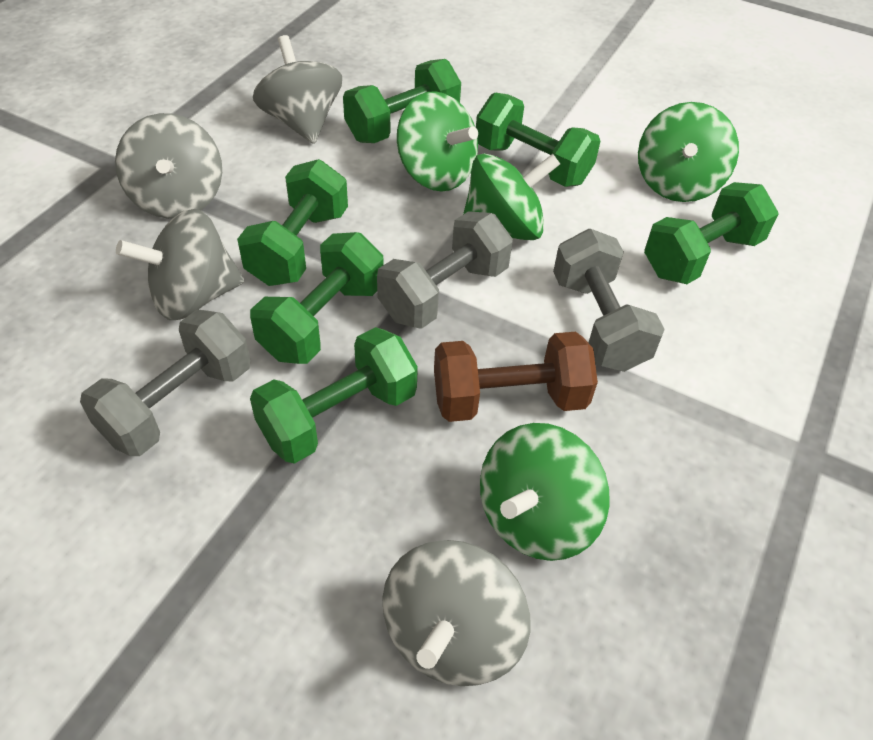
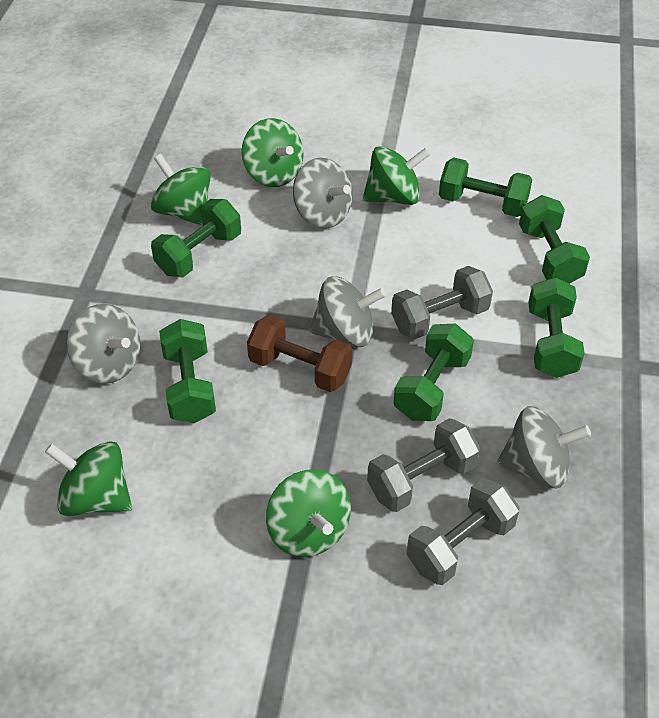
green spinning top: 4 -> 5

